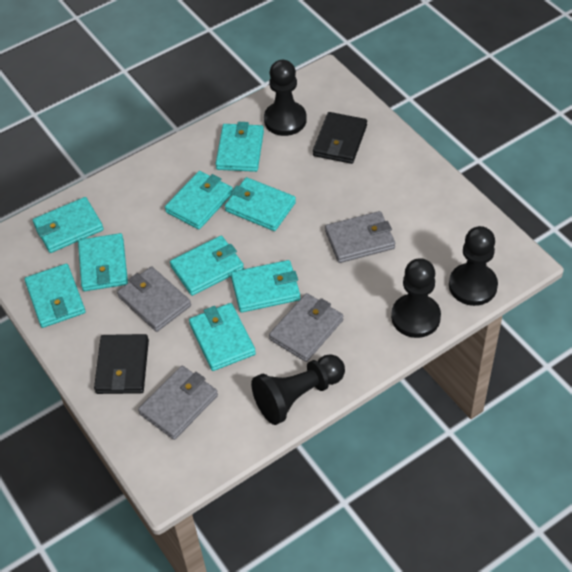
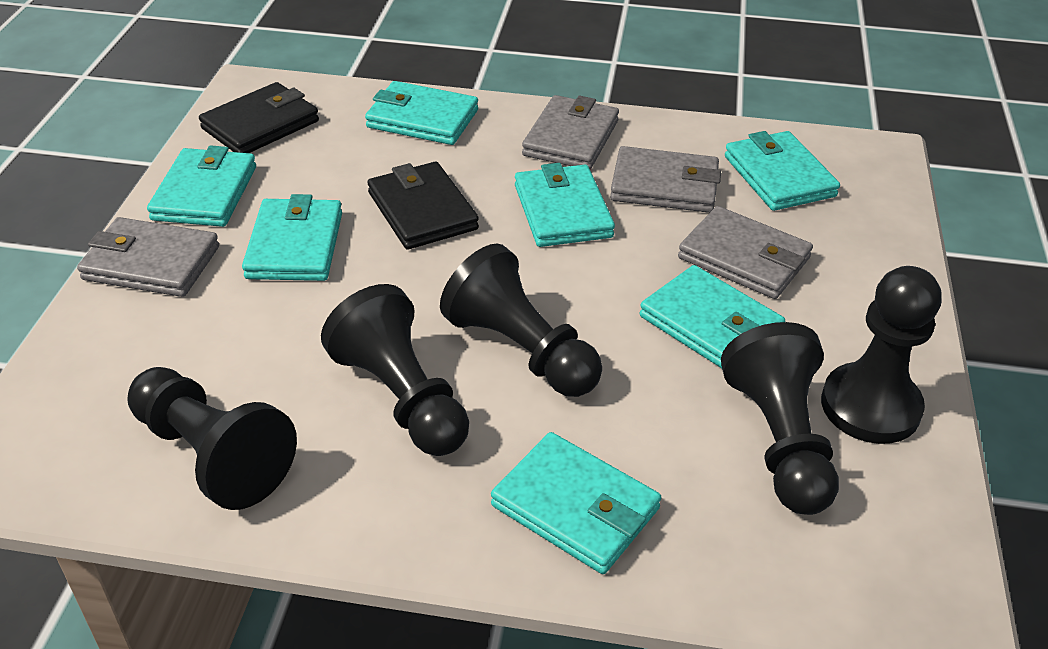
black pawn: 4 -> 5
turquoise wallet: 9 -> 7

